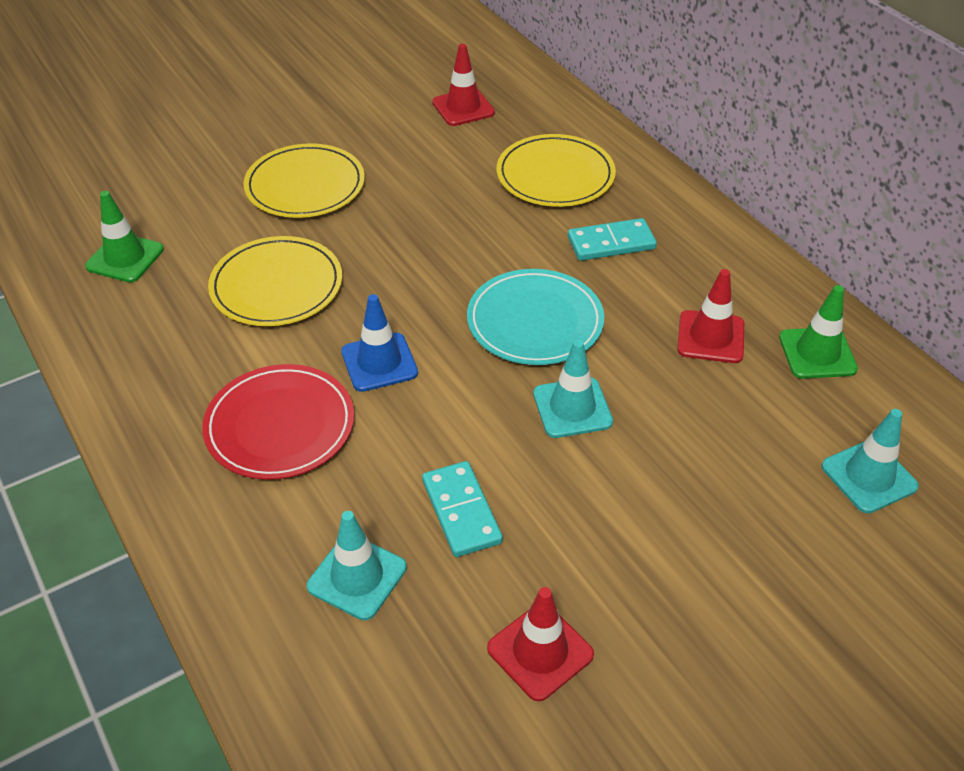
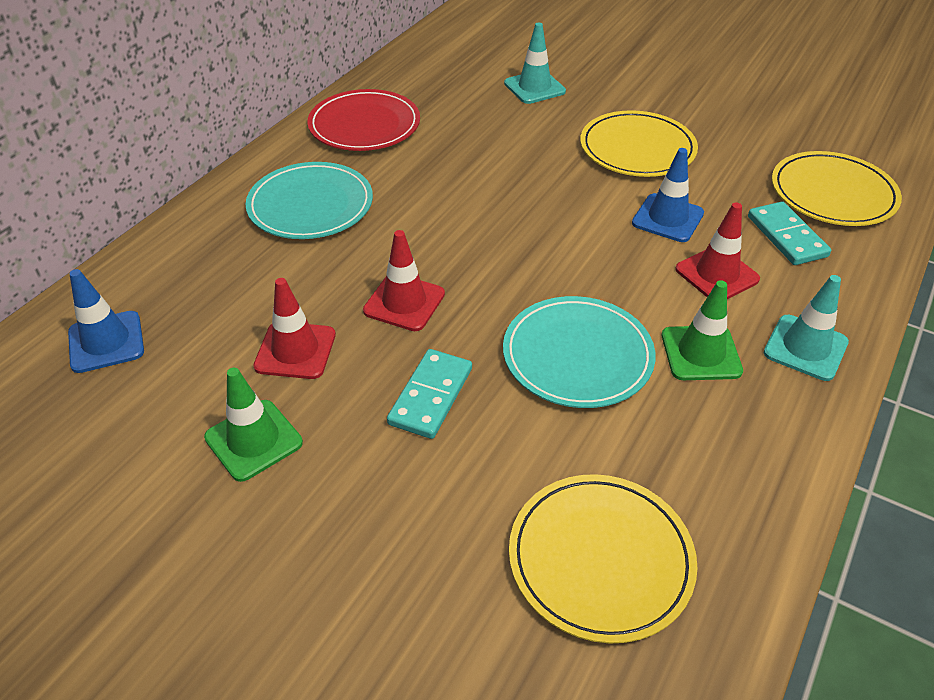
blue traffic cone: 1 -> 2
turquoise plate: 1 -> 2
turquoise traffic cone: 3 -> 2

